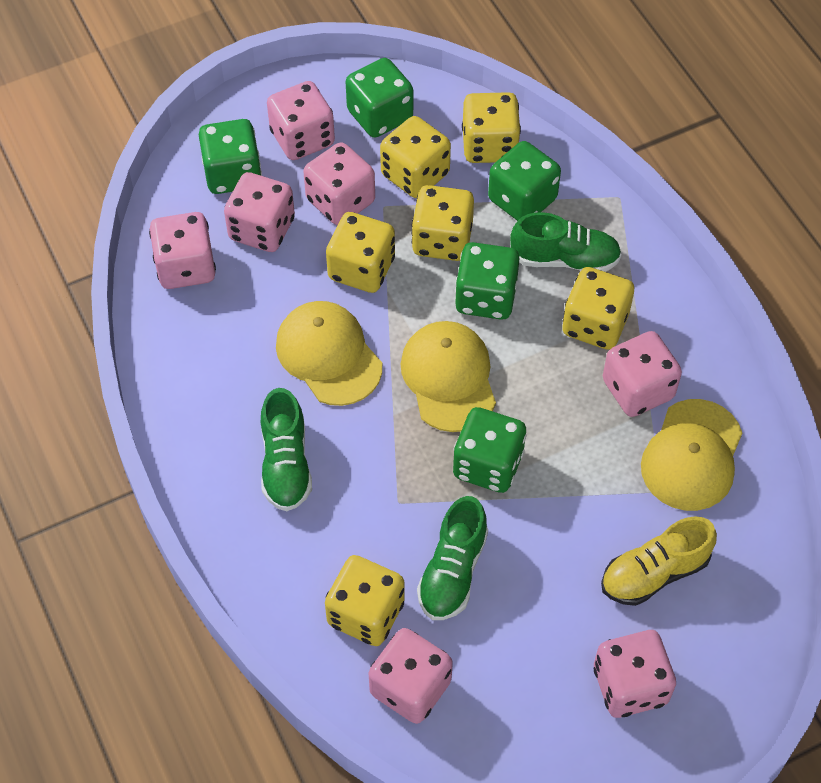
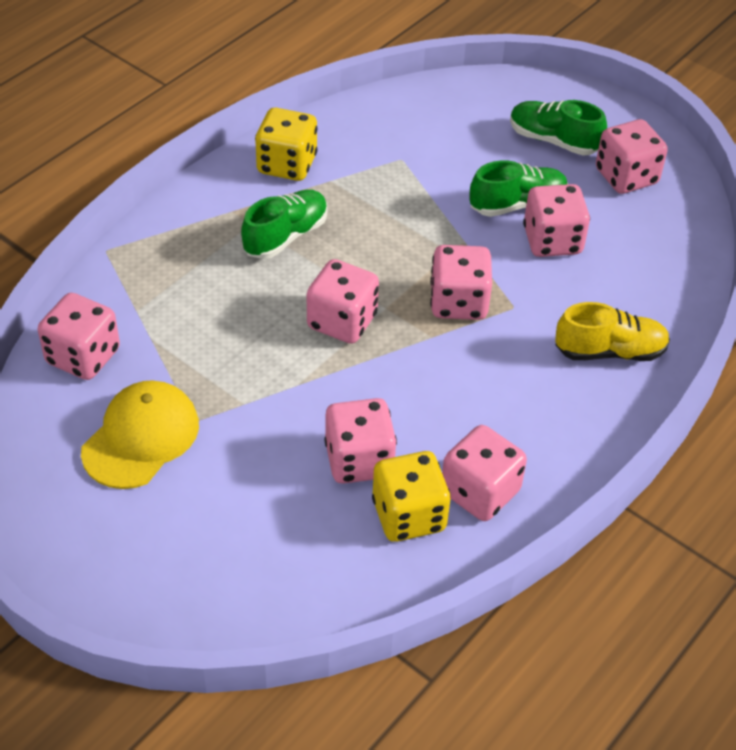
green dice: 5 -> 0
yellow cap: 3 -> 1
yellow dice: 6 -> 2

